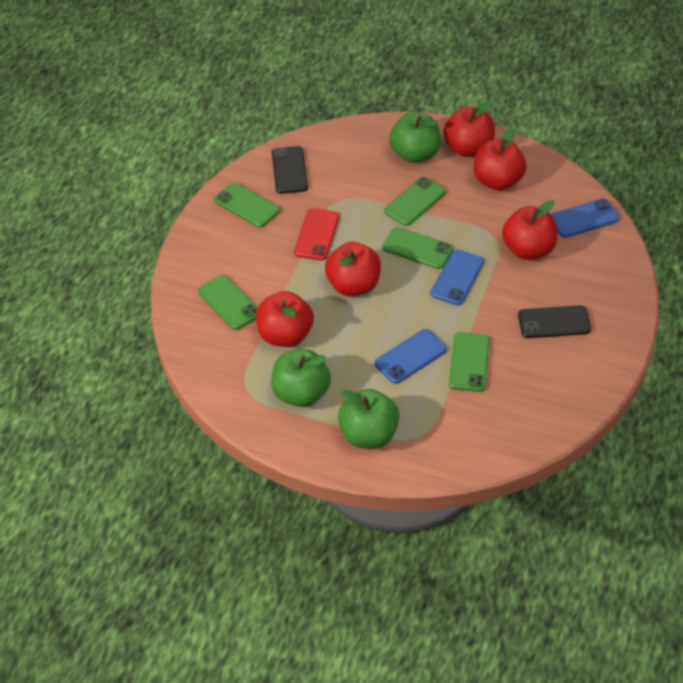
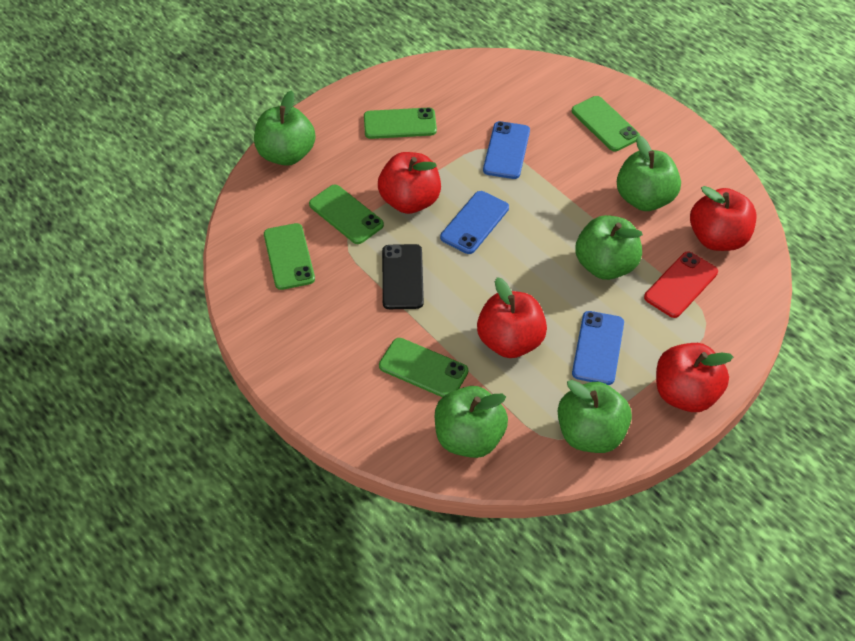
black phone: 2 -> 1
green apple: 3 -> 5
red apple: 5 -> 4

